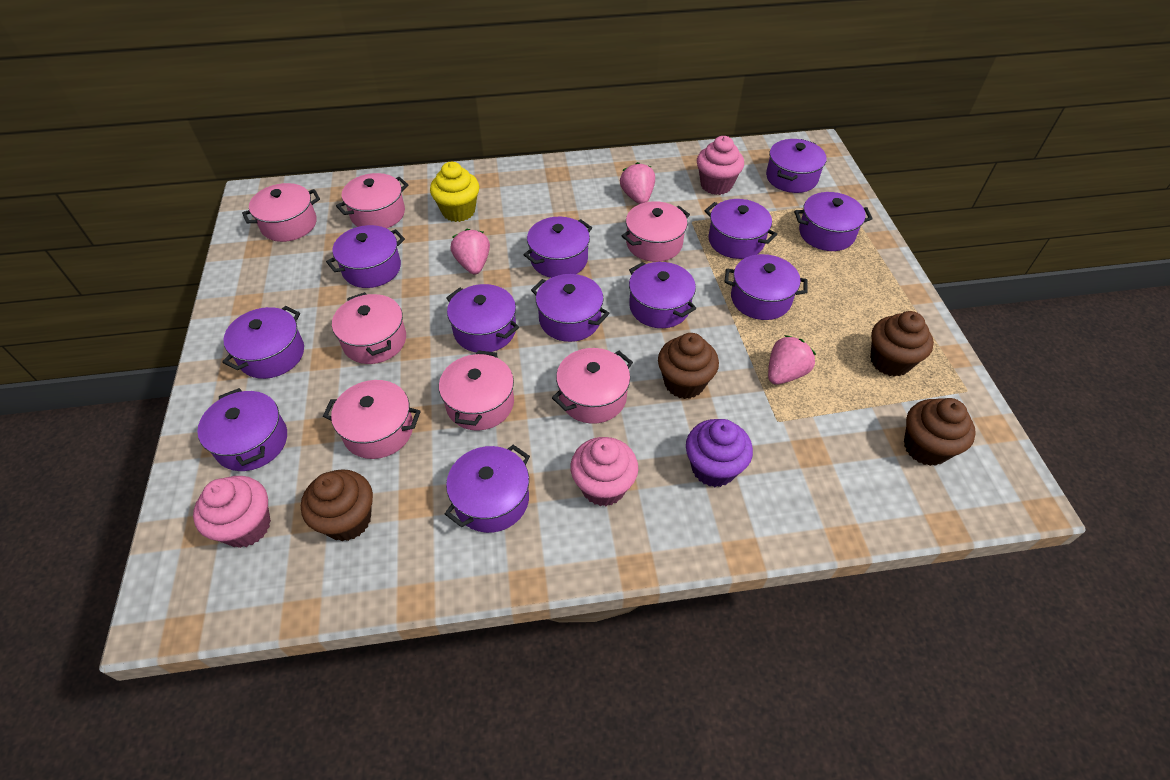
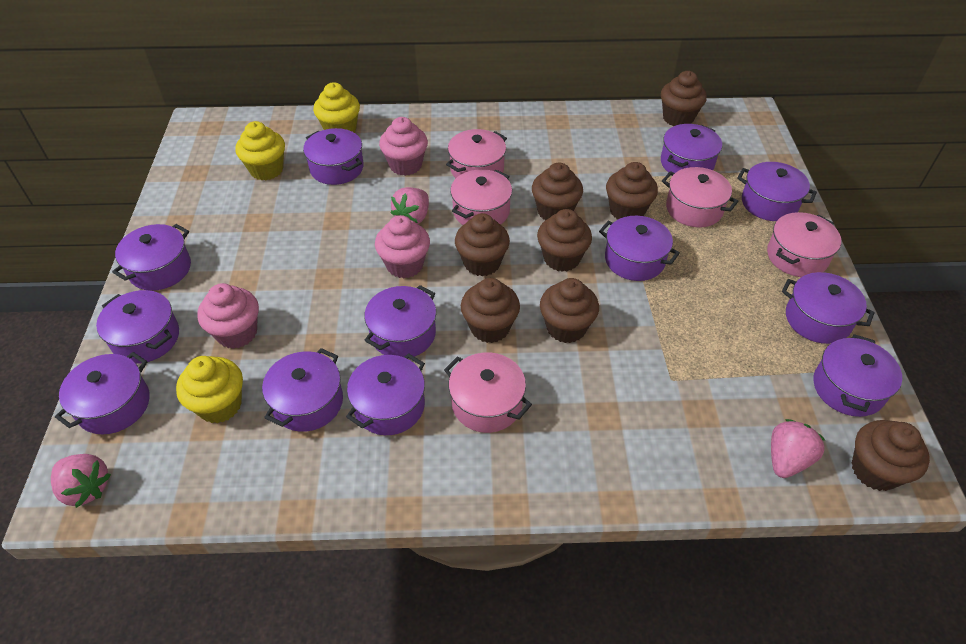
brown cupcake: 4 -> 8
pink pot: 7 -> 5
purple cupcake: 1 -> 0
yellow cupcake: 1 -> 3

